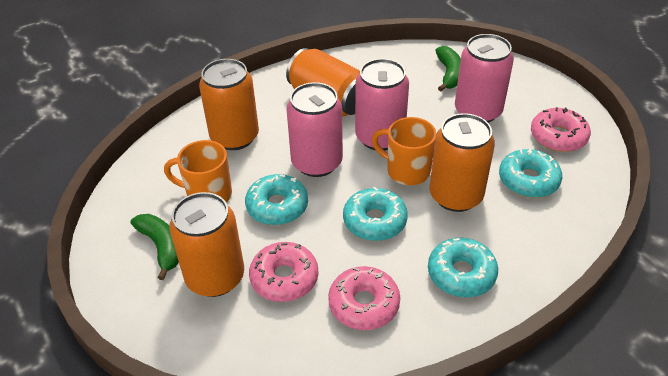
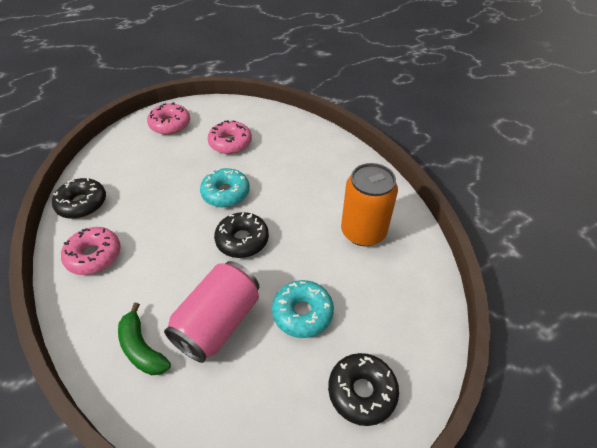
black donut: 0 -> 3
green banana: 2 -> 1
orange can: 4 -> 1
orange mug: 2 -> 0
pink can: 3 -> 1
turquoise donut: 4 -> 2

